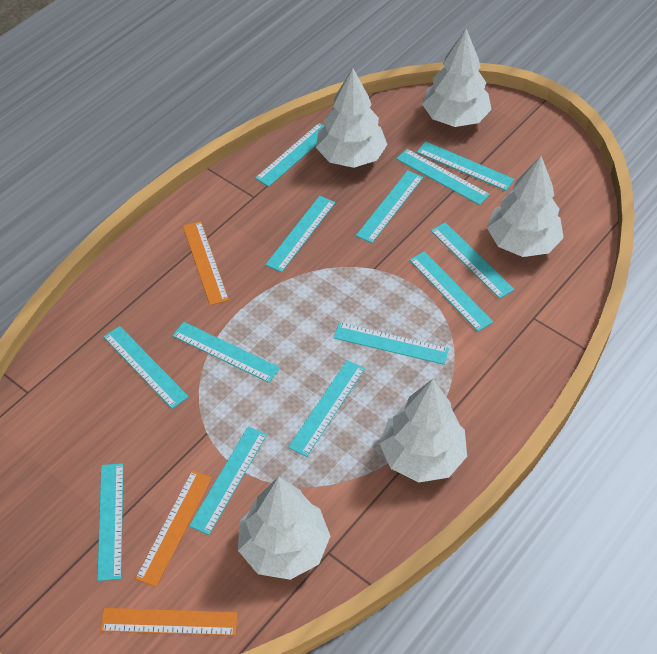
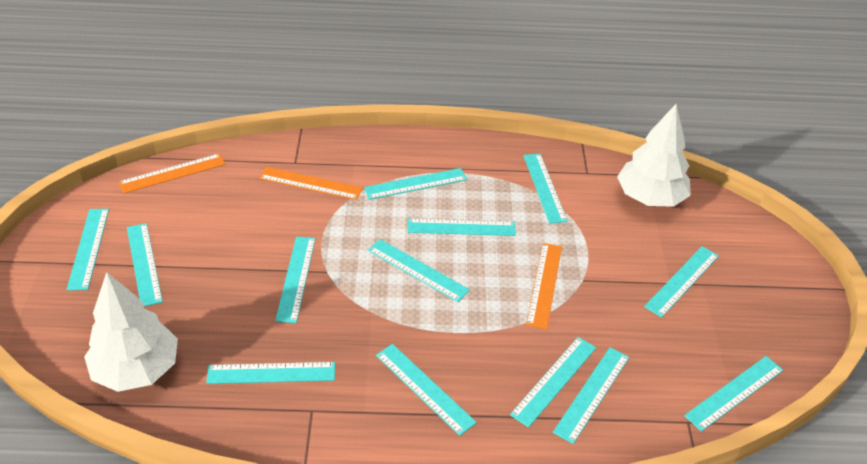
white tree: 5 -> 2

